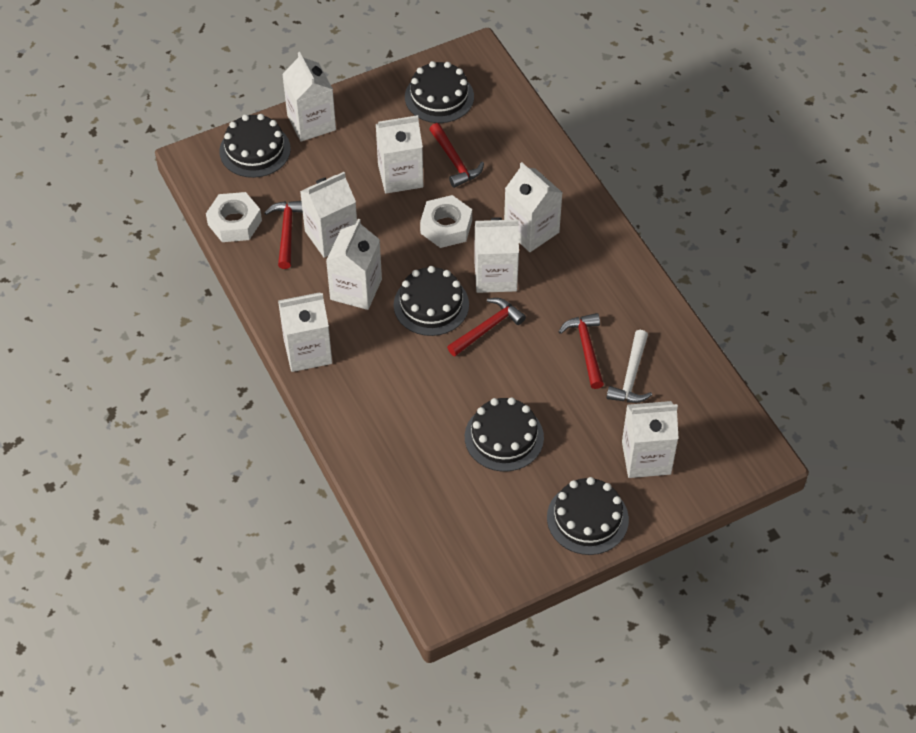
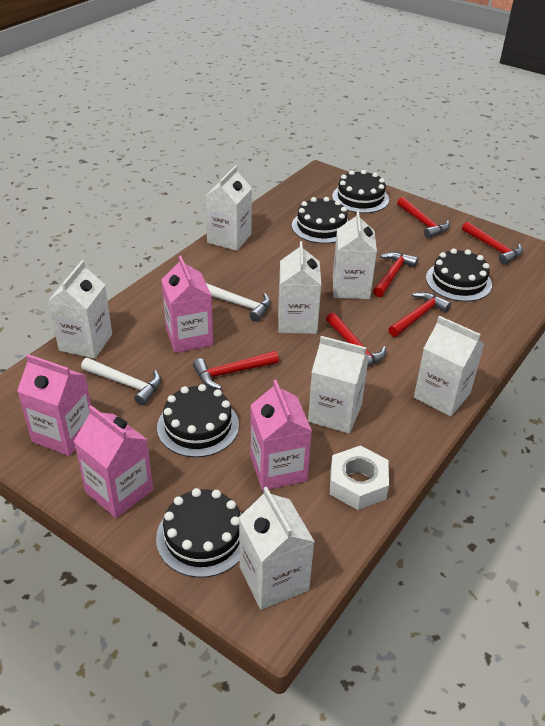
pink carton: 0 -> 4
red hammer: 4 -> 6
white carton: 8 -> 7
white hammer: 1 -> 2
white nut: 2 -> 1

